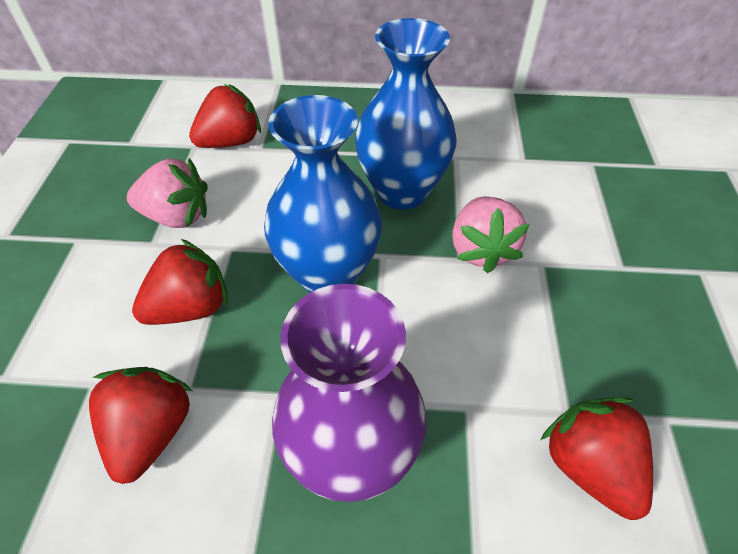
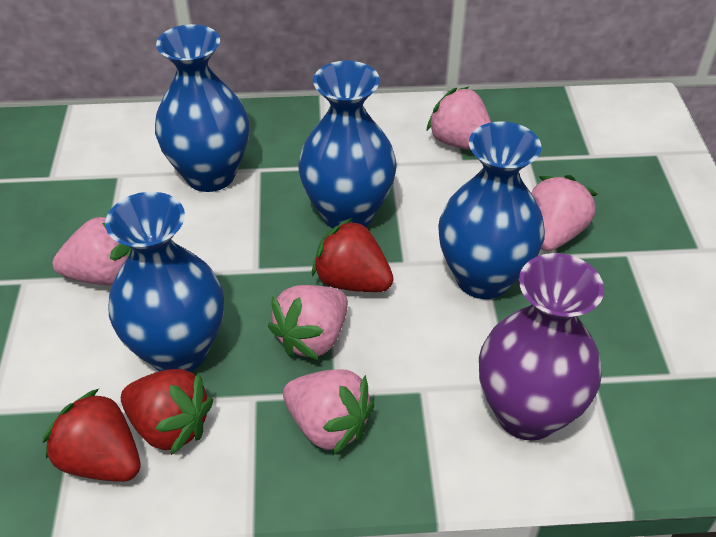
blue vase: 2 -> 4
pink strawberry: 2 -> 5
red strawberry: 4 -> 3

